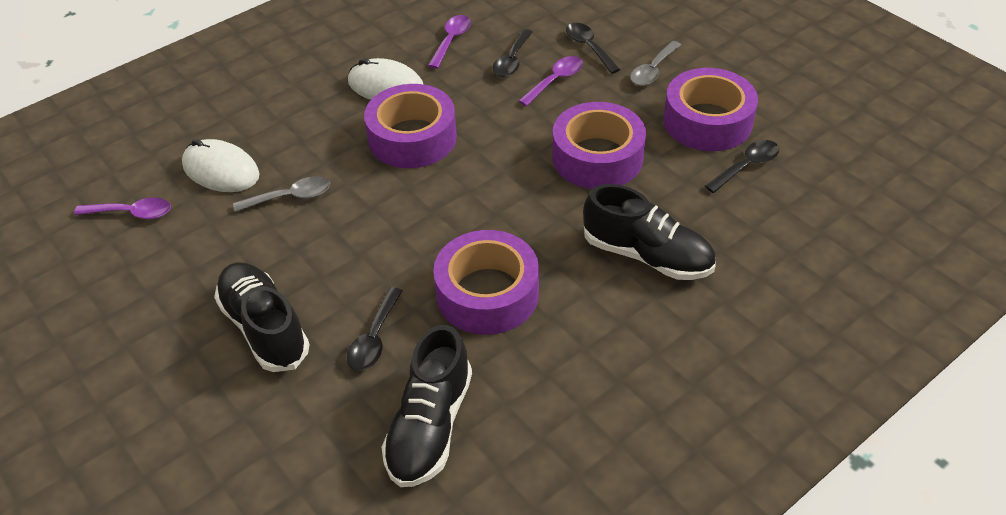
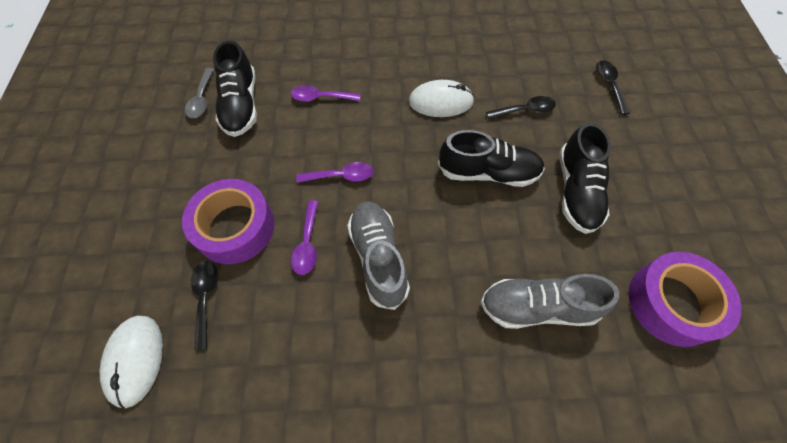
black spoon: 4 -> 3
grey shoe: 0 -> 2
grey spoon: 2 -> 1
purple tape: 4 -> 2

